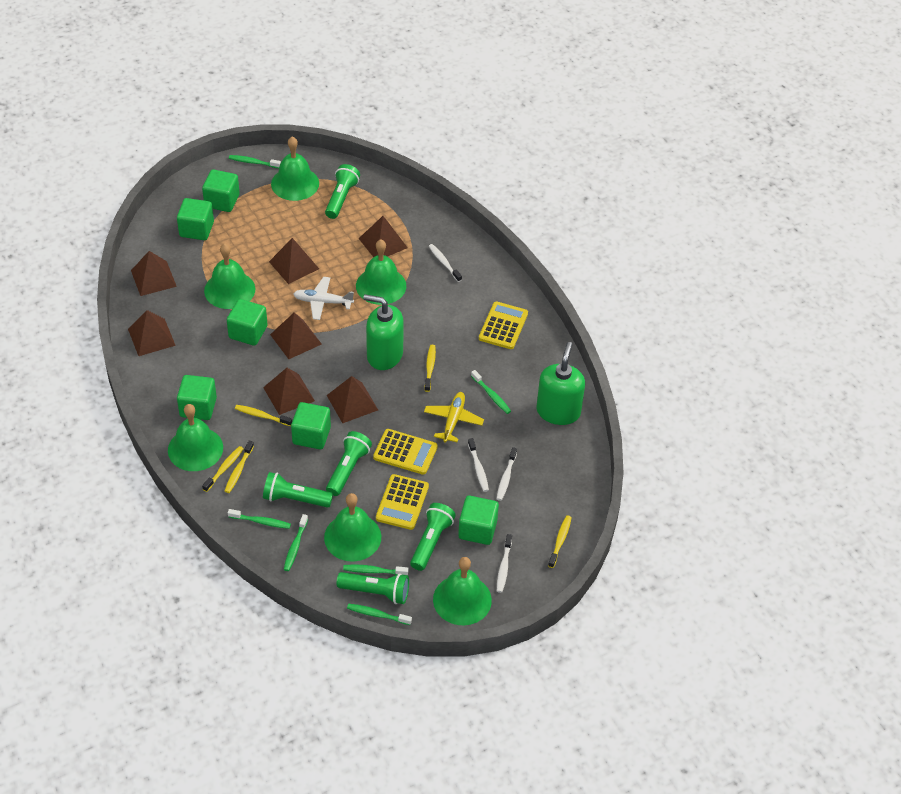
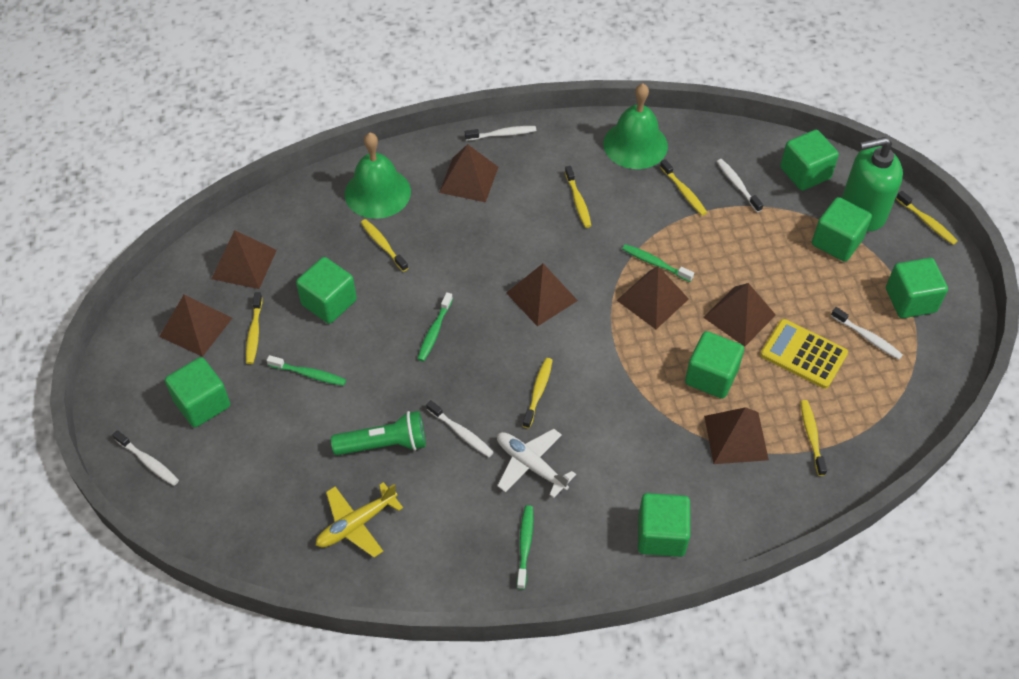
green bell: 6 -> 2
green cube: 6 -> 7
green flashlight: 5 -> 1
green soap dispenser: 2 -> 1
green toothbrush: 6 -> 4
white toothbrush: 4 -> 5
yellow calculator: 3 -> 1
yellow toothbrush: 5 -> 7

